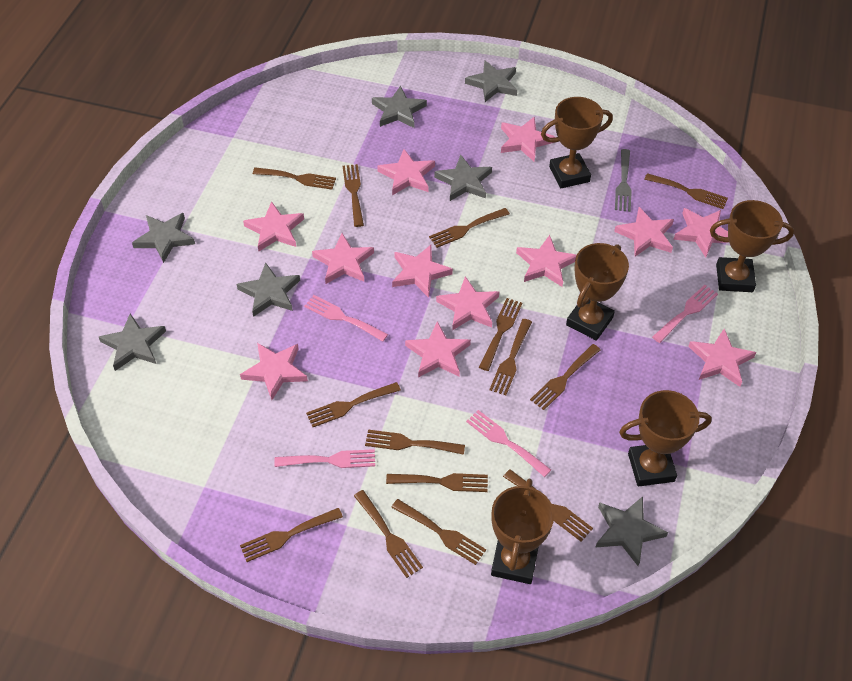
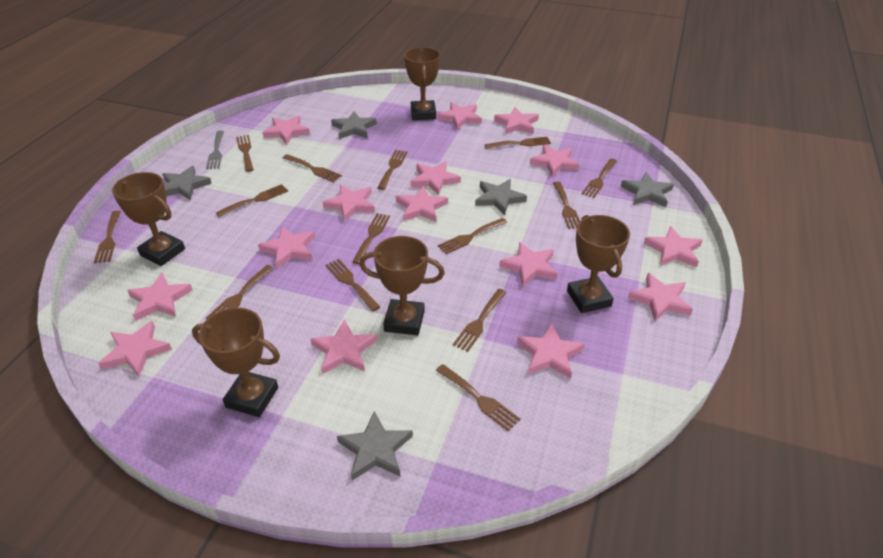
grey star: 7 -> 5
pink fork: 4 -> 0
pink star: 12 -> 15

